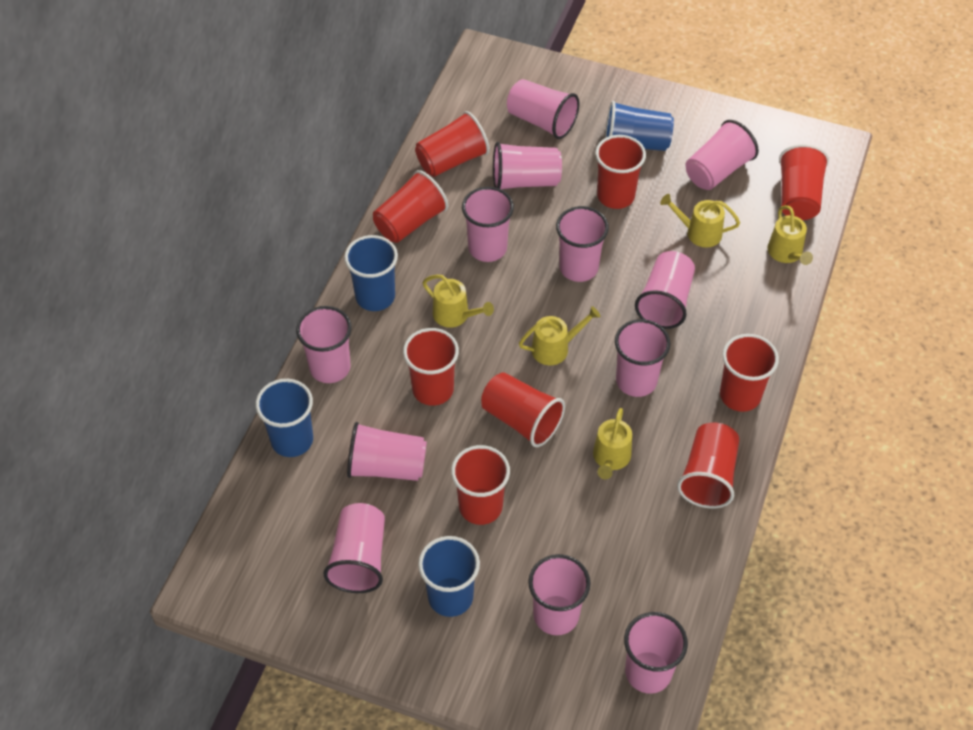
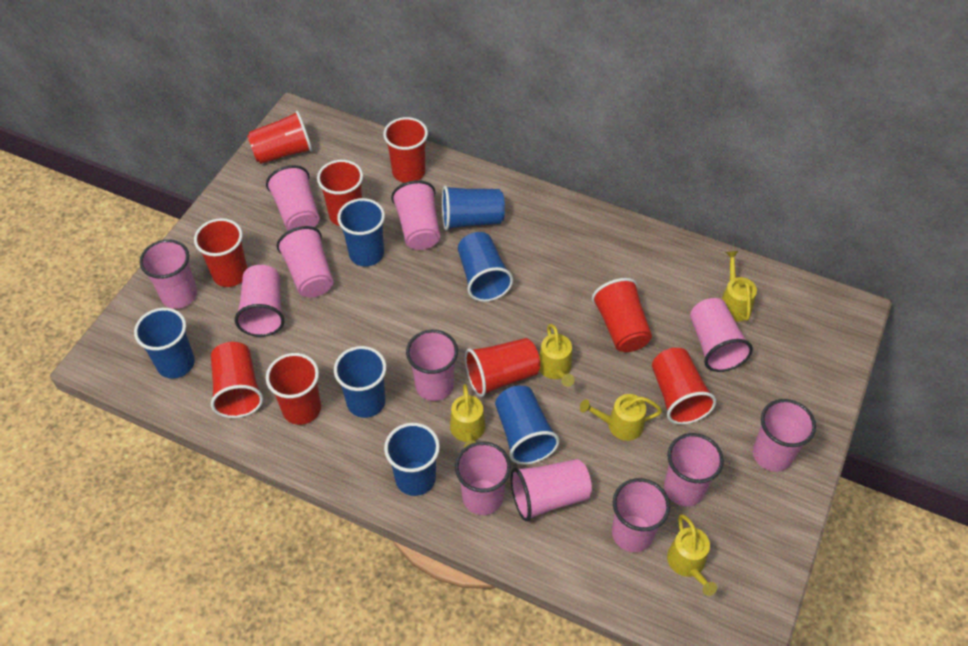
blue cup: 4 -> 7

